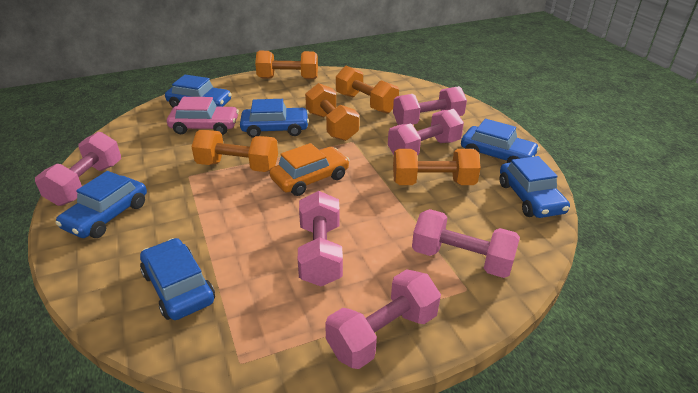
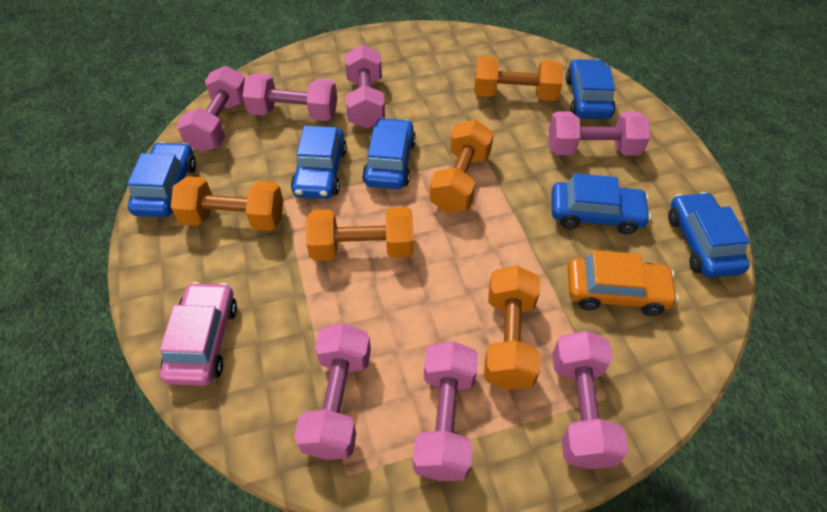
pink dumbbell: 6 -> 7

